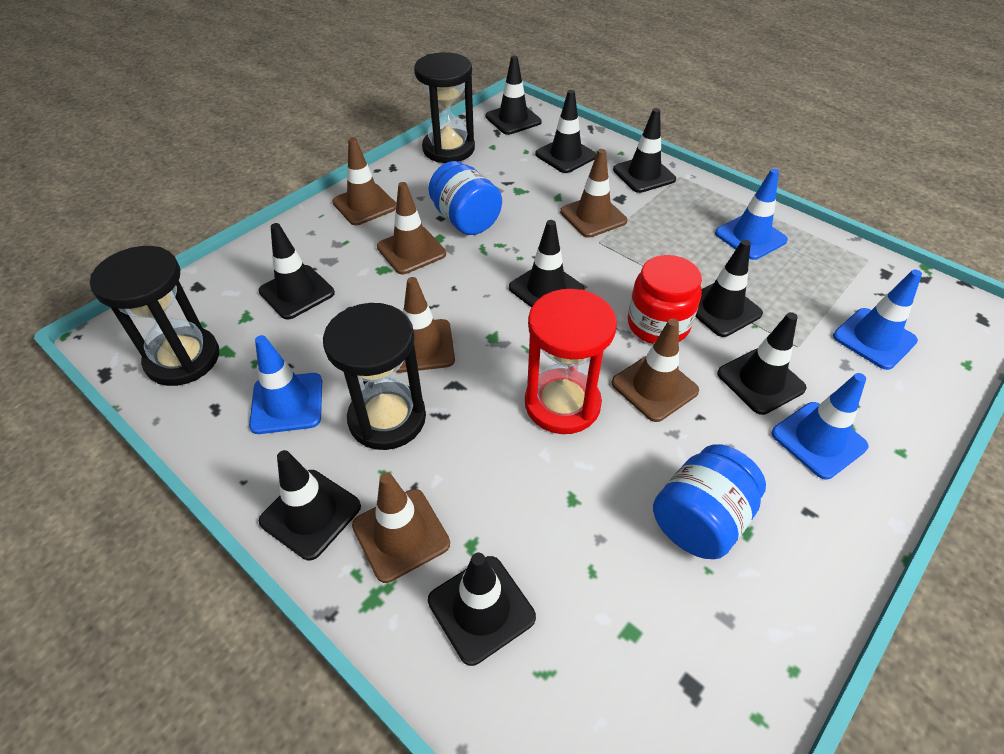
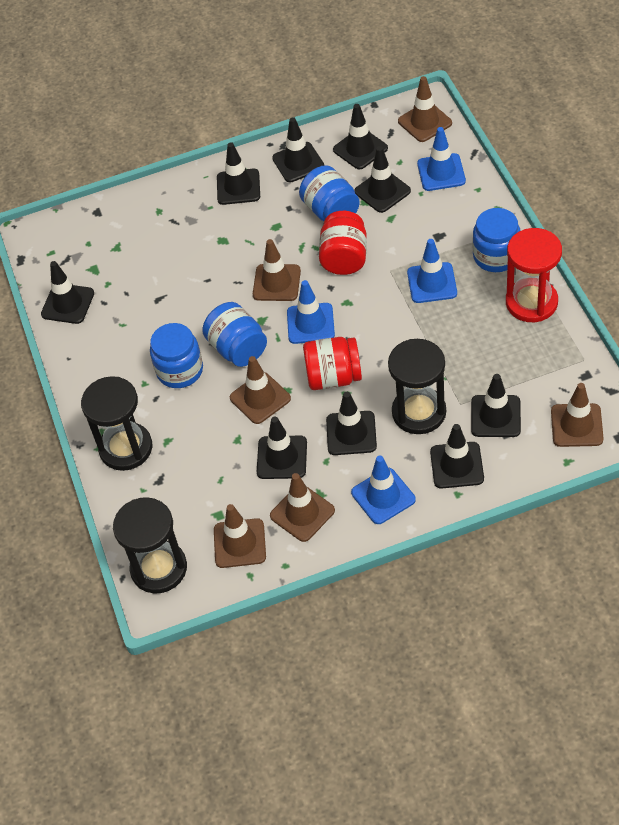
blue jar: 2 -> 4
red jar: 1 -> 2

